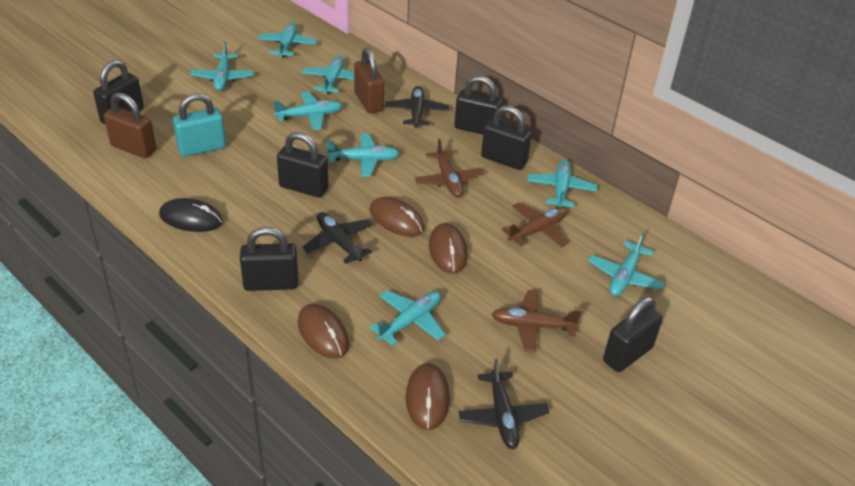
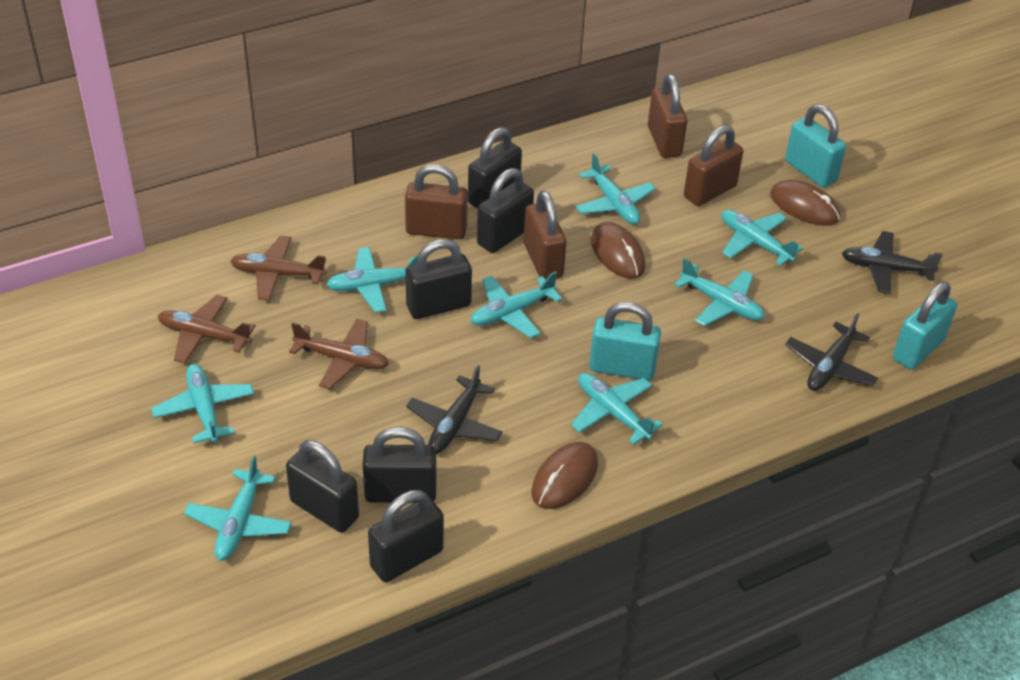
black mouse: 1 -> 0
brown mouse: 4 -> 3
brown padlock: 2 -> 4
turquoise padlock: 1 -> 3

